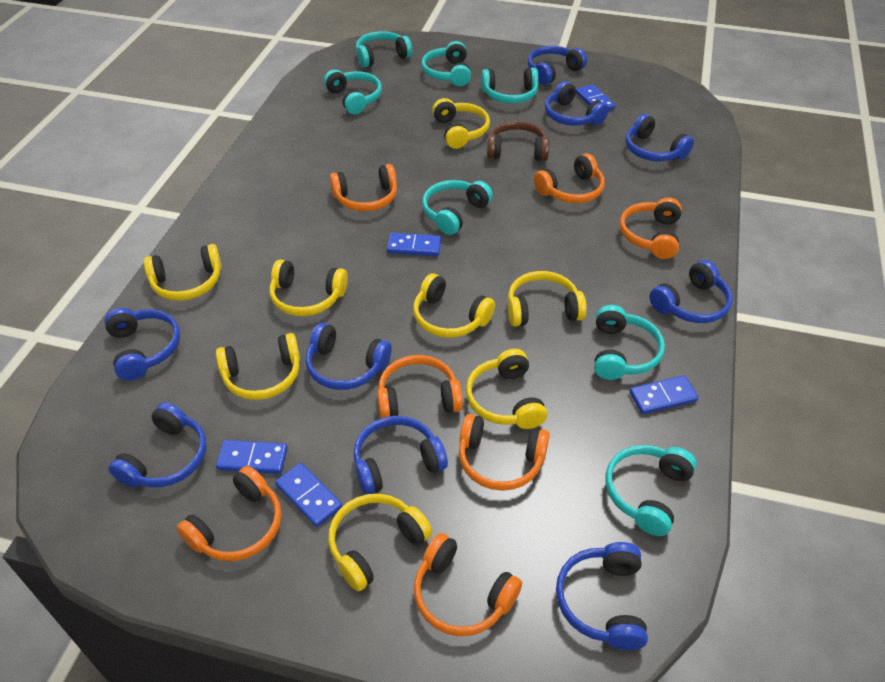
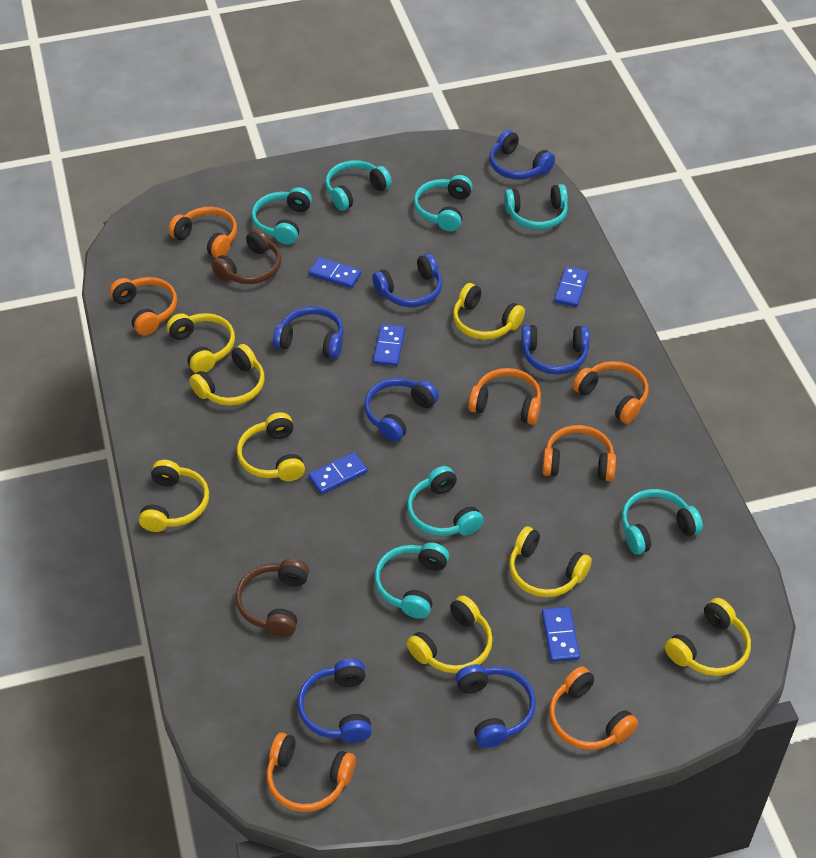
blue headphones: 9 -> 7
brown headphones: 1 -> 2

